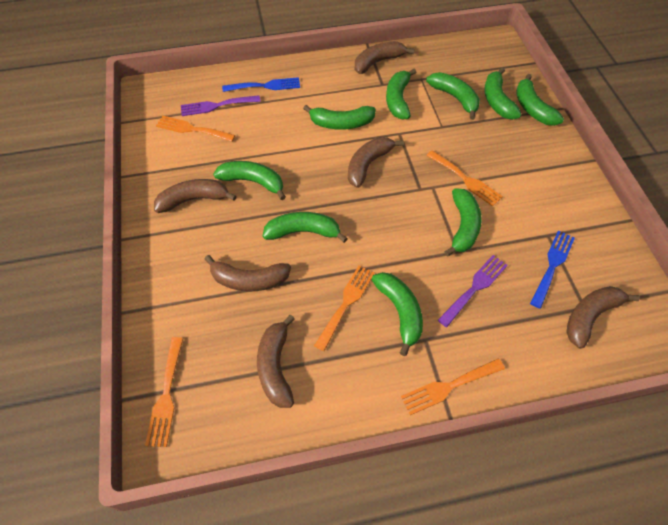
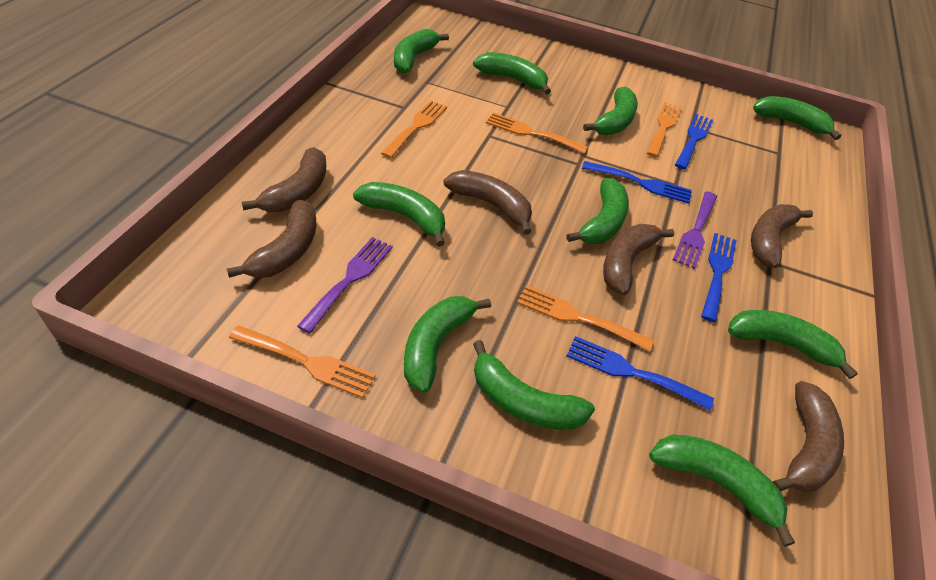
blue fork: 2 -> 4
green banana: 9 -> 10

